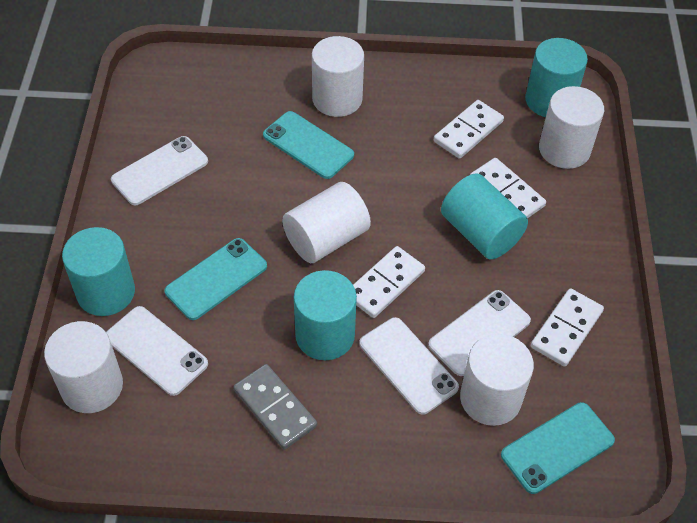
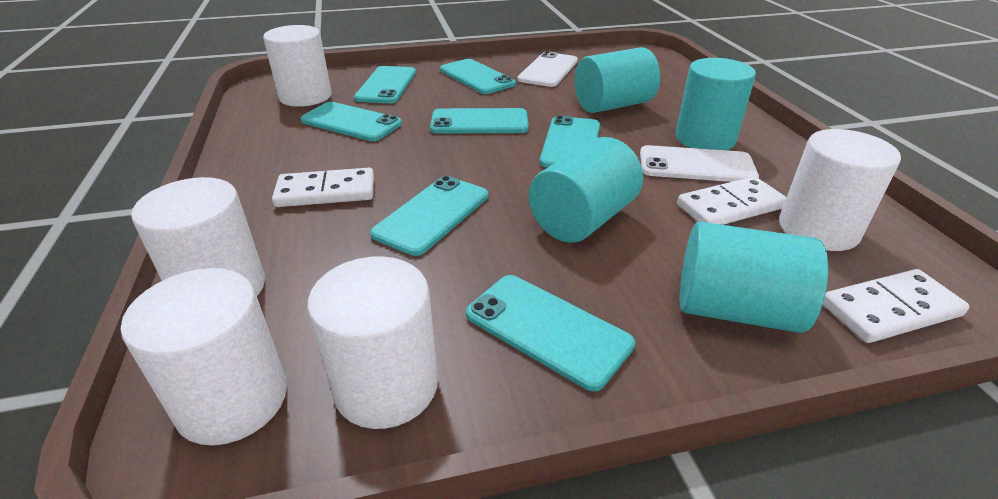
grey domino: 1 -> 0
turquoise phone: 3 -> 7
white domino: 4 -> 3
white phone: 4 -> 2

